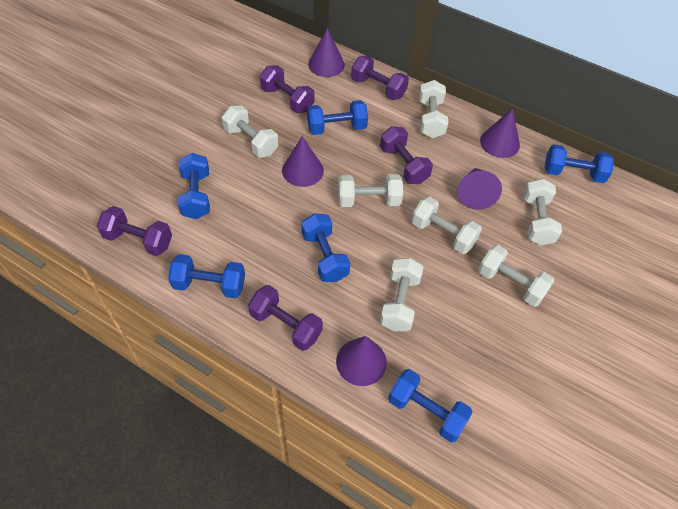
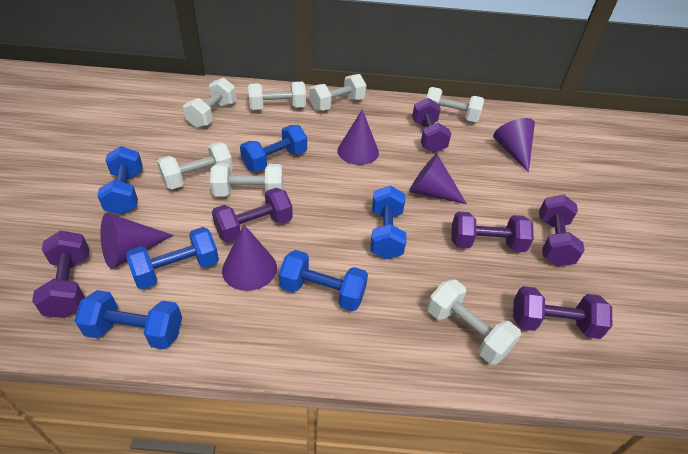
purple dumbbell: 5 -> 6

